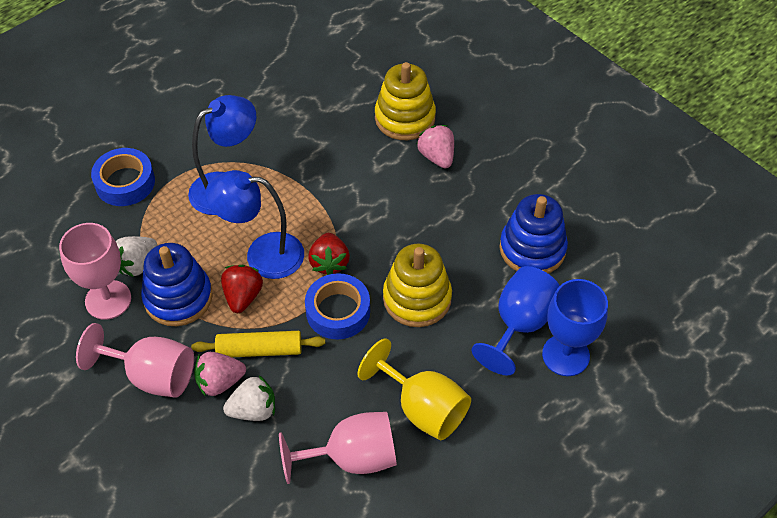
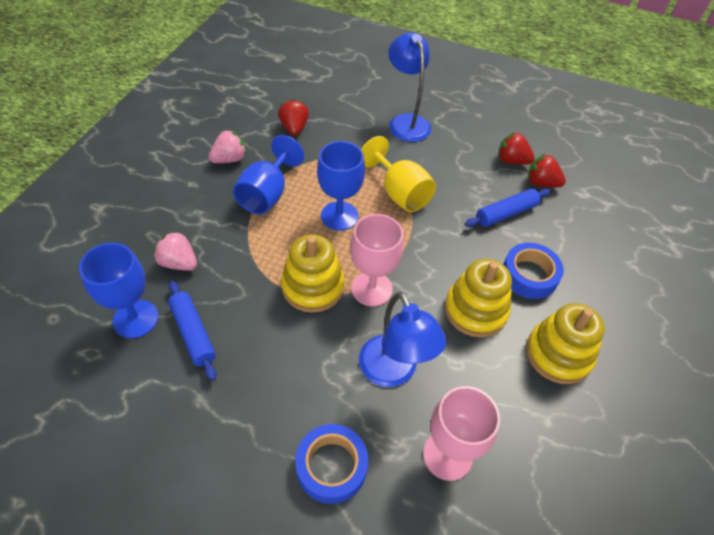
blue goblet: 2 -> 3
blue rolling pin: 0 -> 2
blue stacking toy: 2 -> 0
pink goblet: 3 -> 2
red strawberry: 2 -> 3
white strawberry: 2 -> 0
yellow rolling pin: 1 -> 0
yellow stacking toy: 2 -> 3

